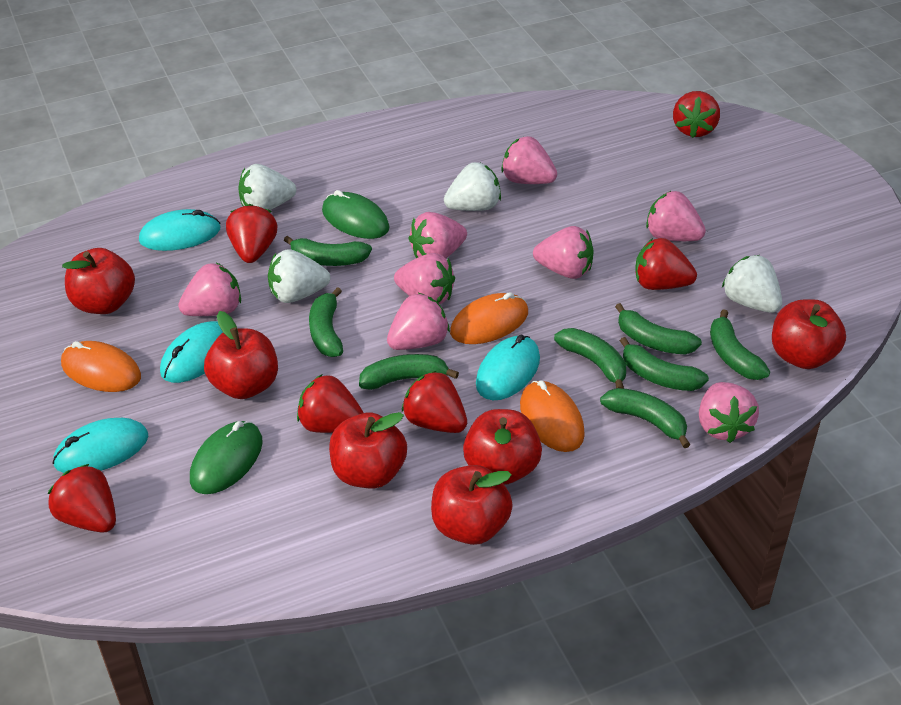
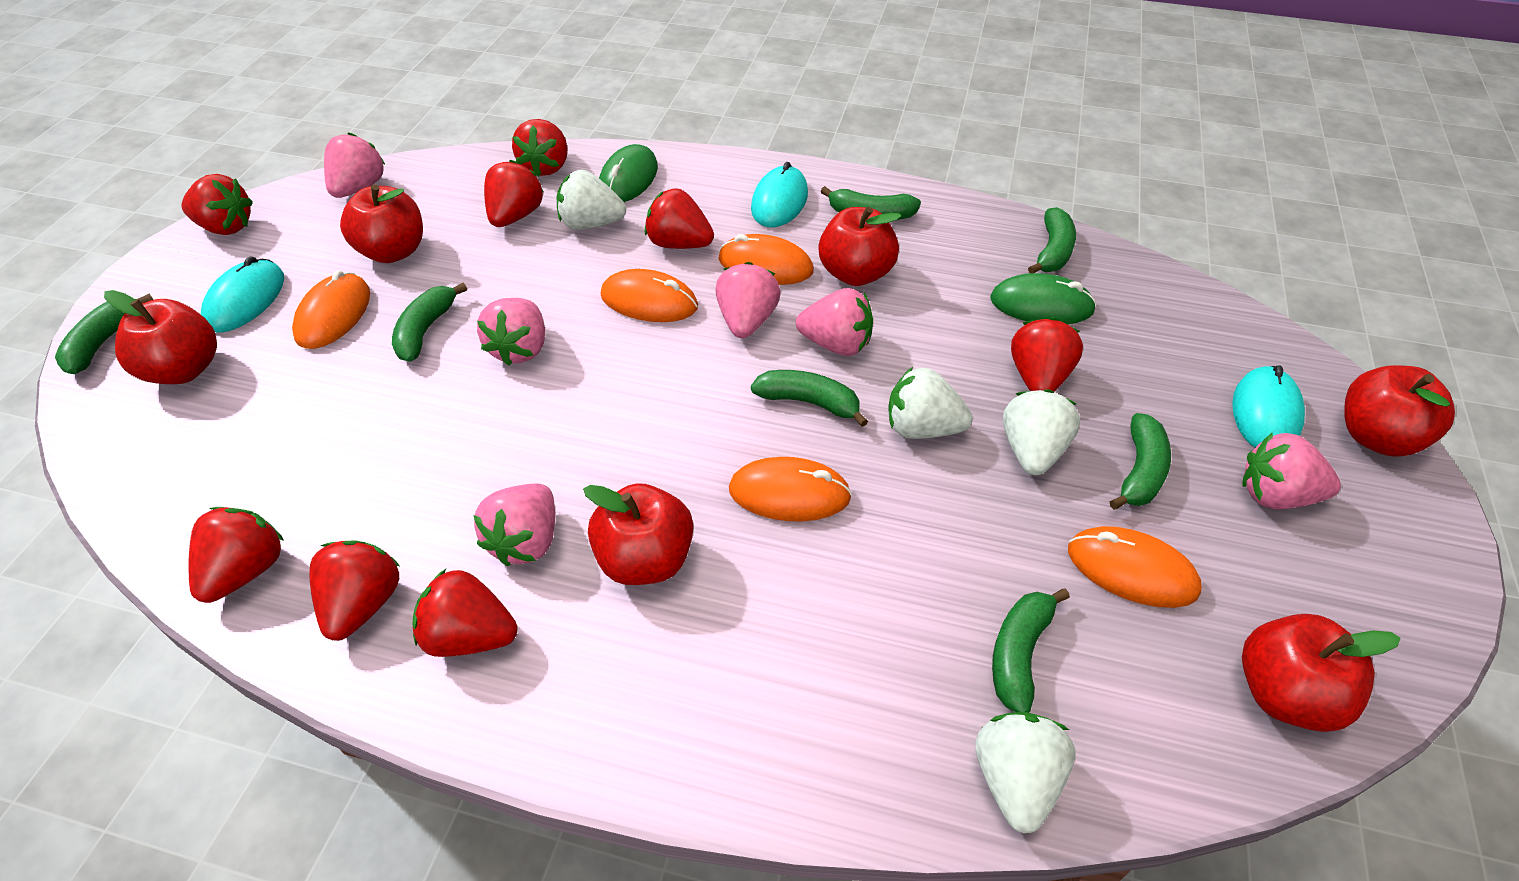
green banana: 8 -> 7
orange mouse: 3 -> 5
pink strawberry: 8 -> 6
red strawberry: 6 -> 8
turquoise mouse: 4 -> 3

